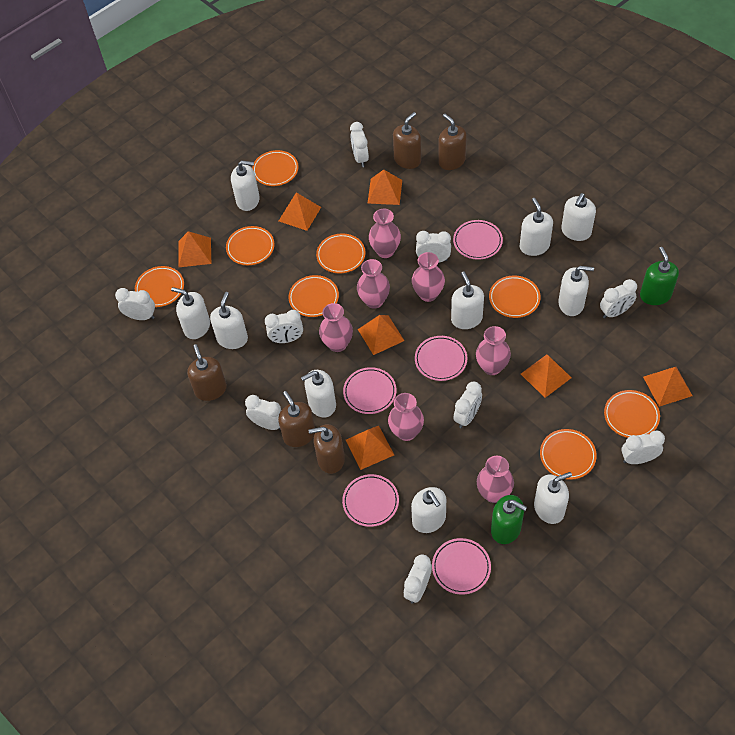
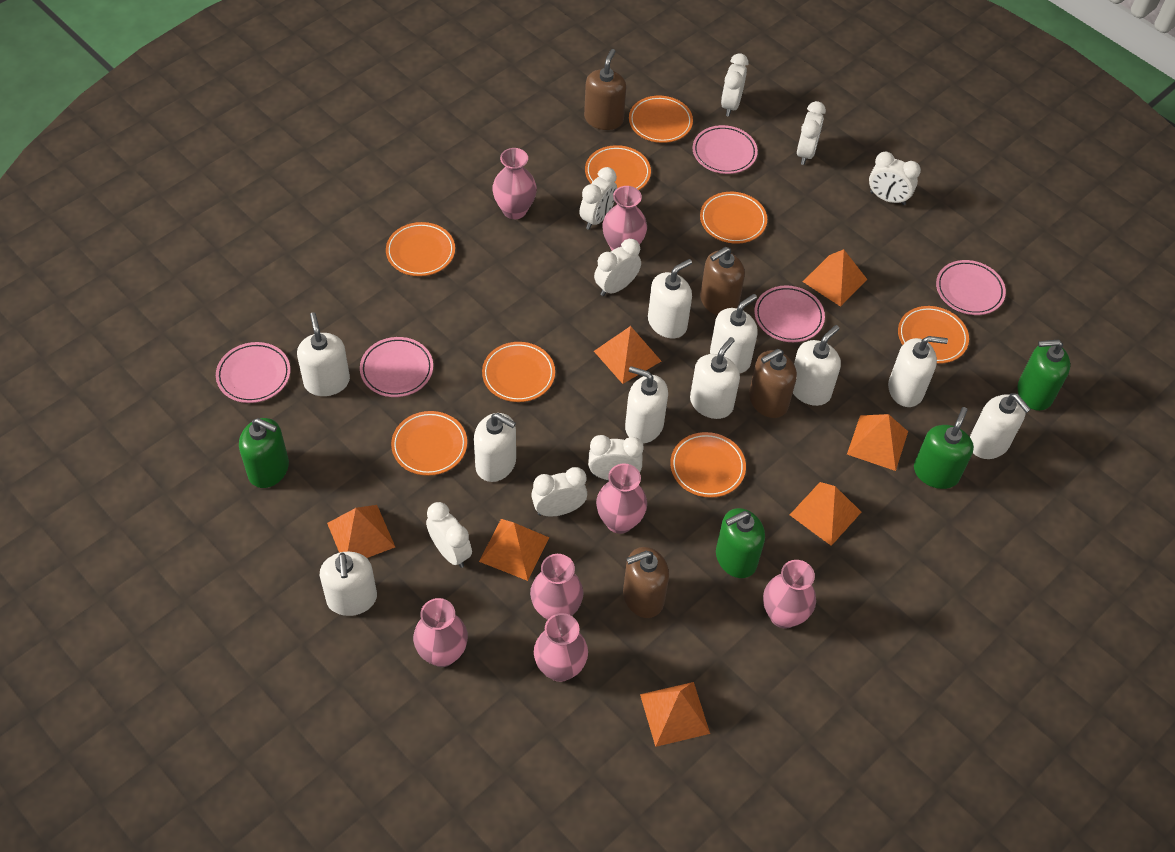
brown soap dispenser: 5 -> 4
green soap dispenser: 2 -> 4
white clock: 9 -> 8

